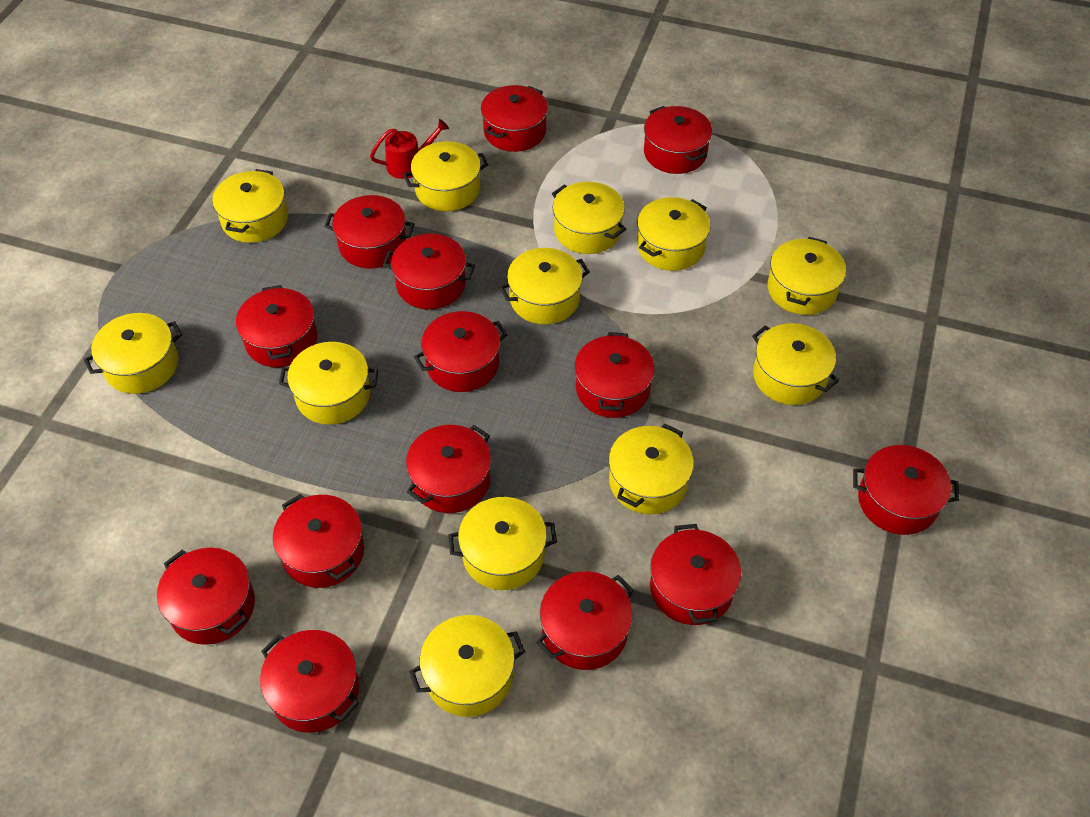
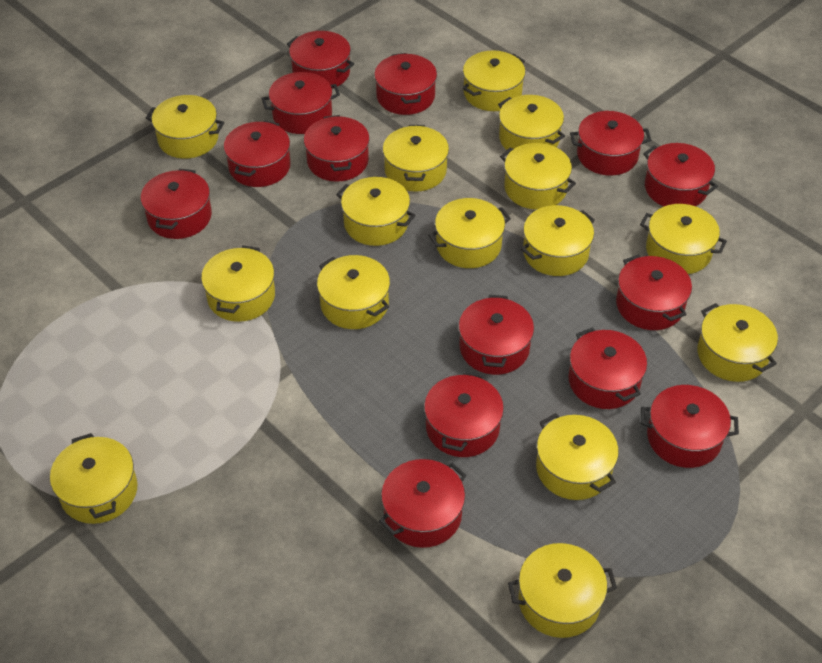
red watering can: 1 -> 0
yellow pot: 12 -> 15

